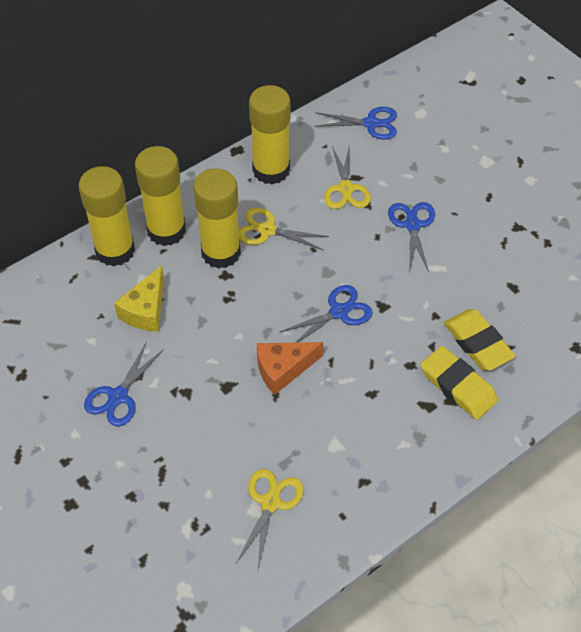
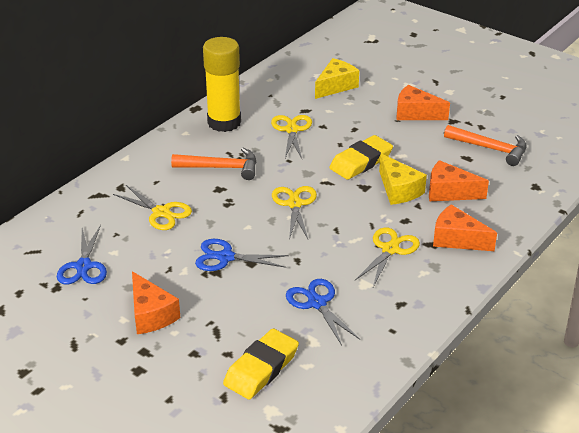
blue scissors: 4 -> 3
orange cheese: 1 -> 4
orange hammer: 0 -> 2
yellow cheese: 1 -> 2
yellow glue stick: 4 -> 1
yellow scissors: 3 -> 4

